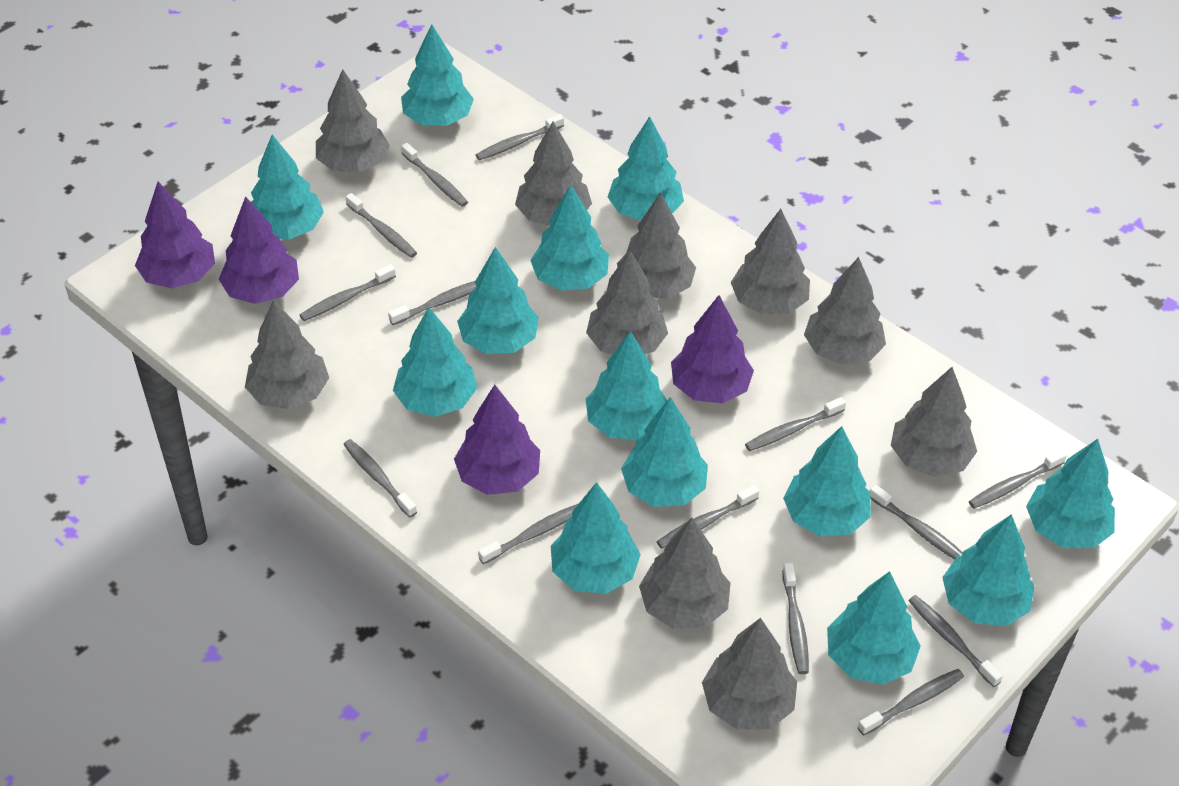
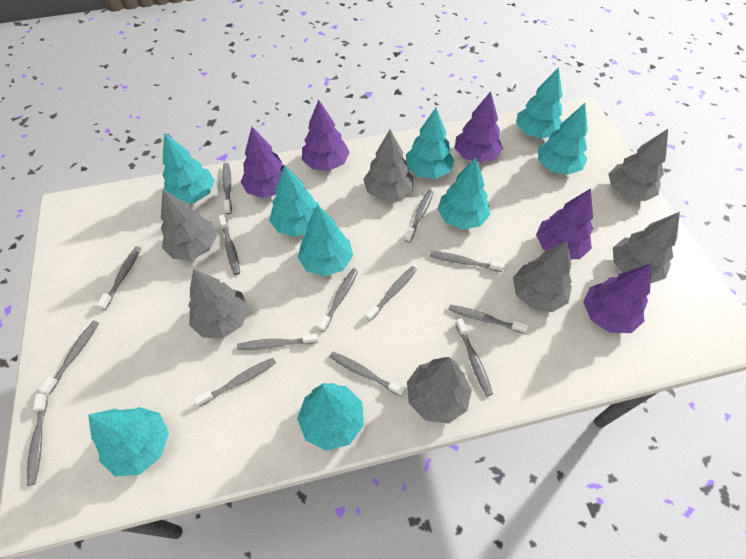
grey tree: 10 -> 7
purple tree: 4 -> 5
turquoise tree: 13 -> 9

